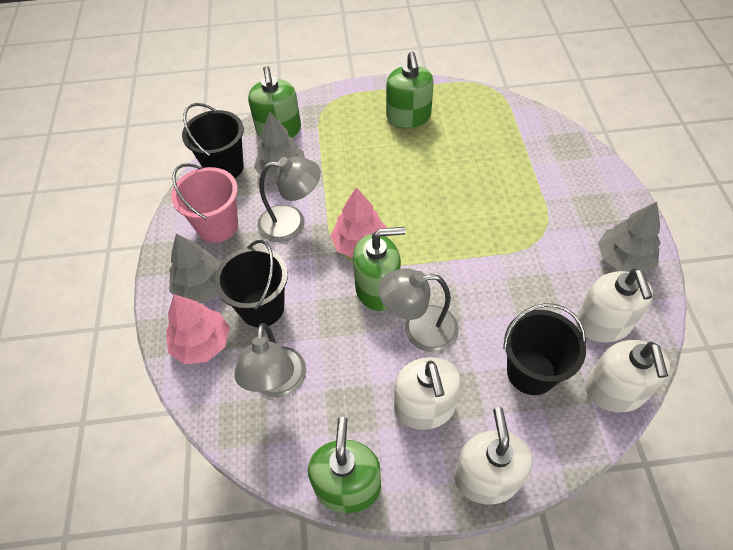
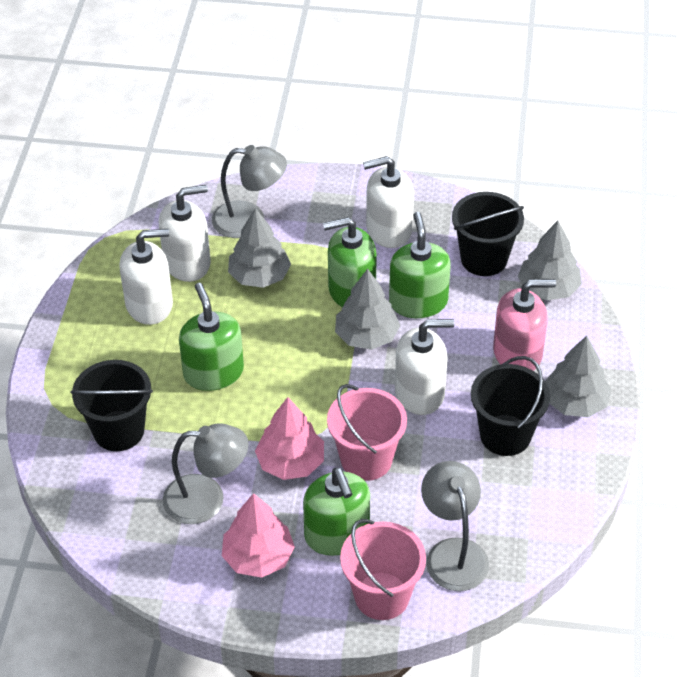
grey tree: 3 -> 4
pink bucket: 1 -> 2
pink soap dispenser: 0 -> 1

